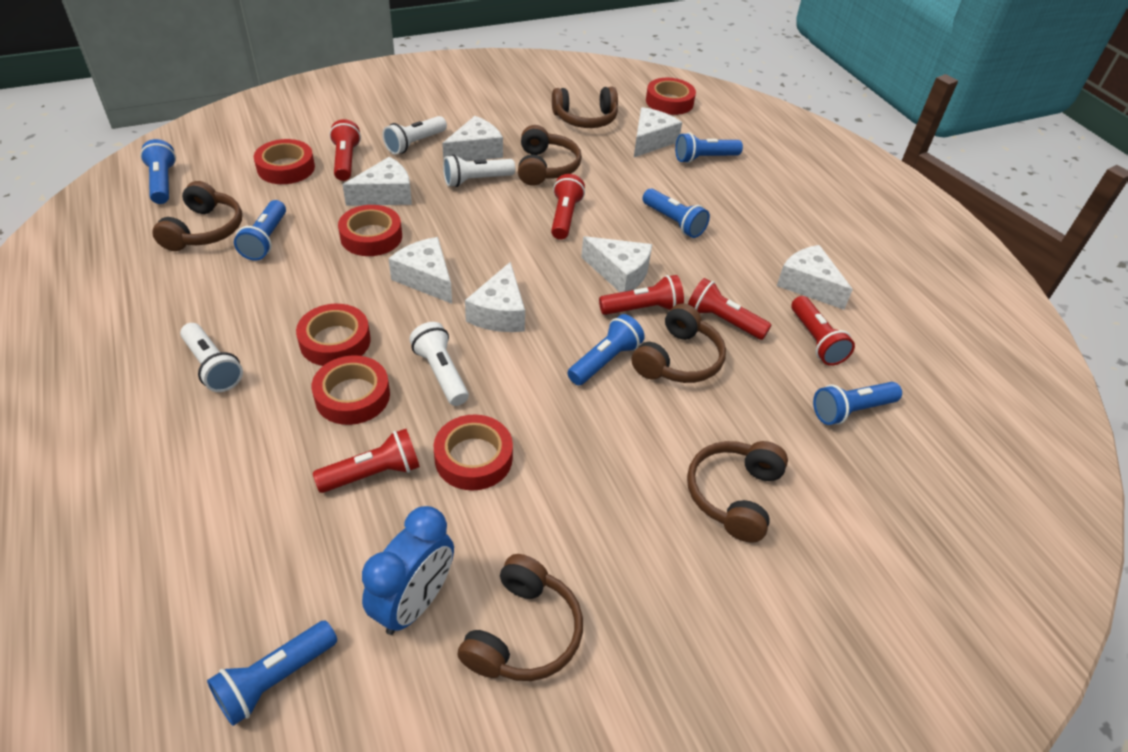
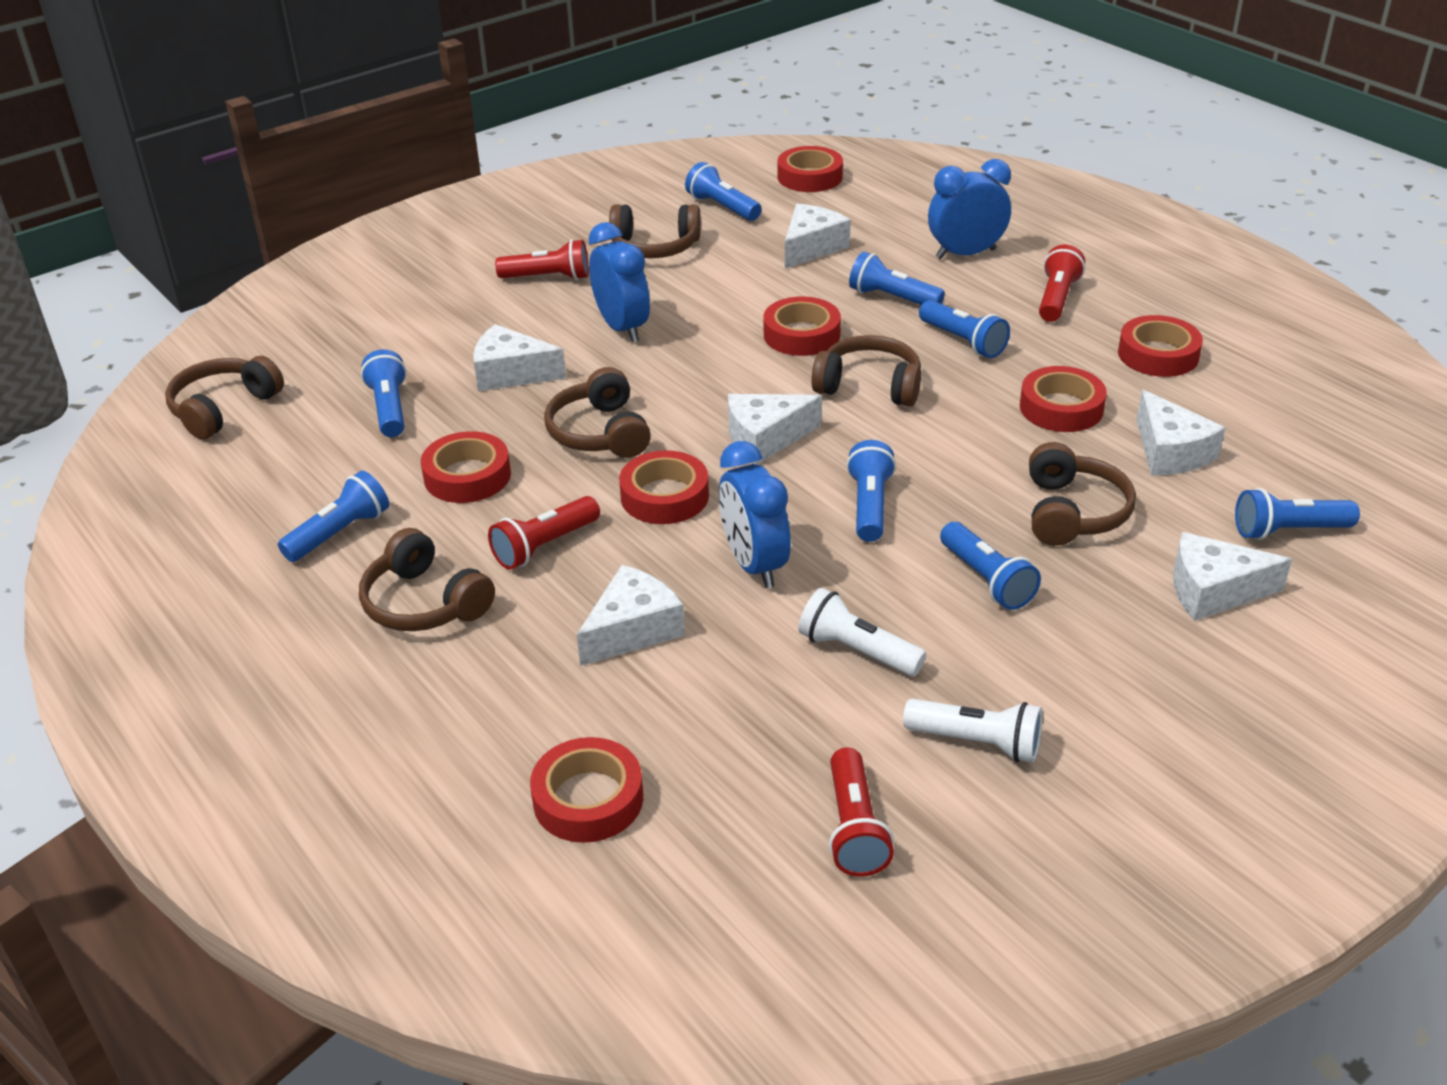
blue clock: 1 -> 3
blue flashlight: 7 -> 8
red flashlight: 6 -> 4
red tape: 6 -> 7
white cheese: 7 -> 6
white flashlight: 4 -> 2

